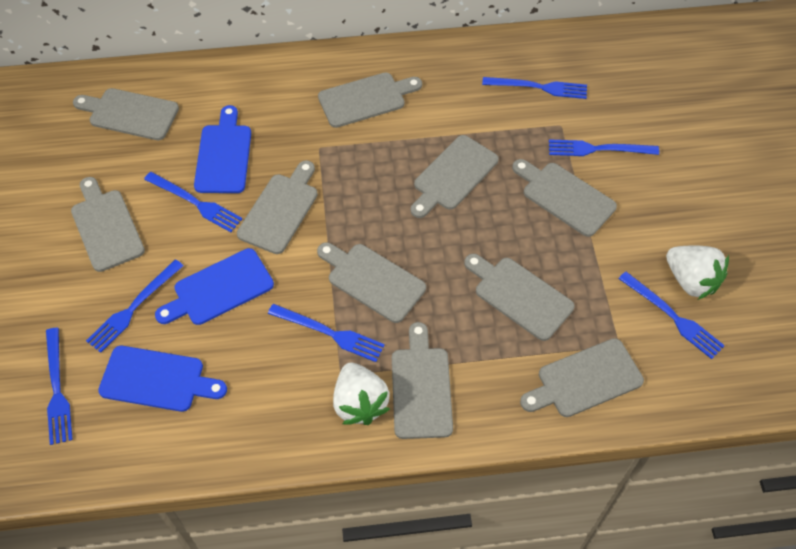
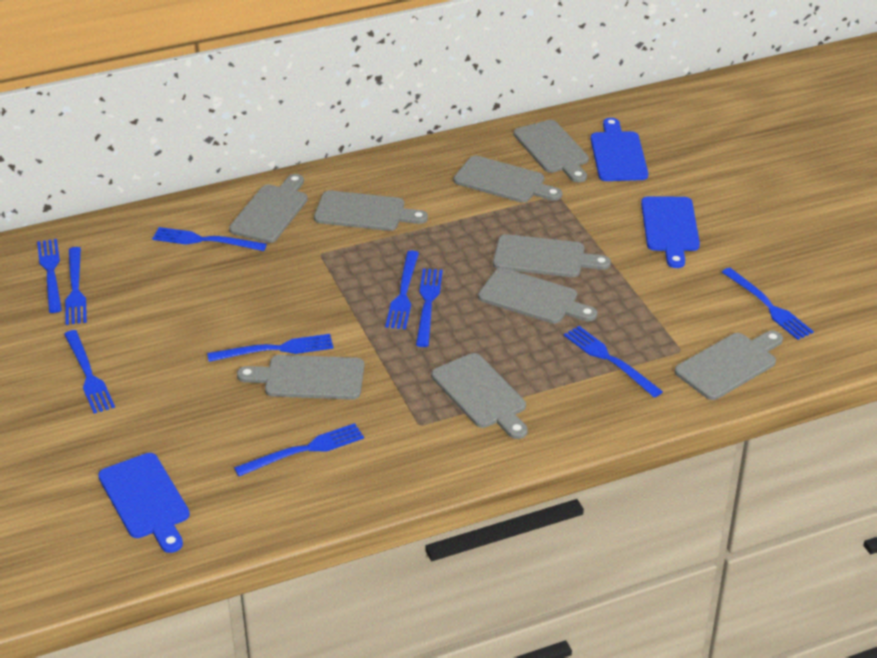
blue fork: 7 -> 10
grey cutting board: 10 -> 9
white strawberry: 2 -> 0

